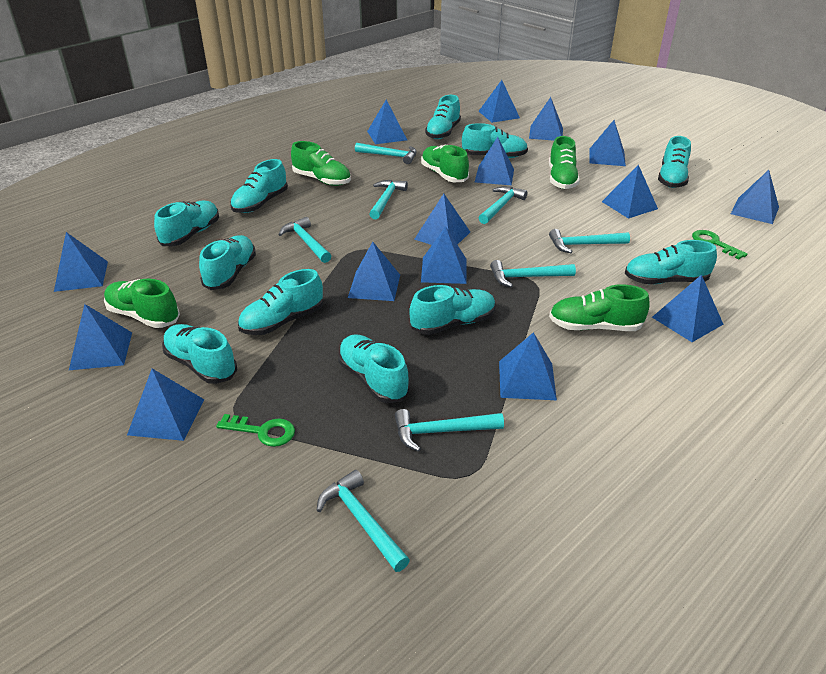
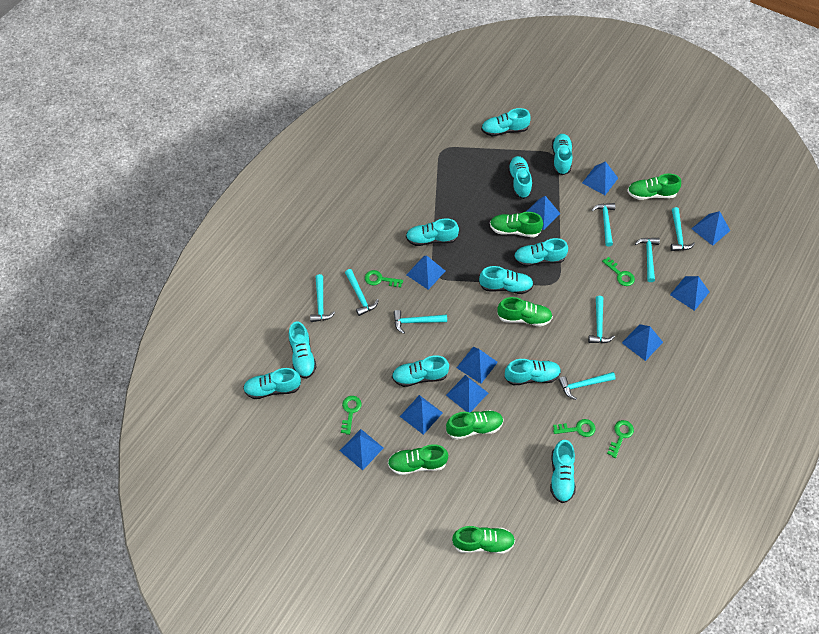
blue pyramid: 15 -> 10
green key: 2 -> 5
green shoe: 5 -> 6

